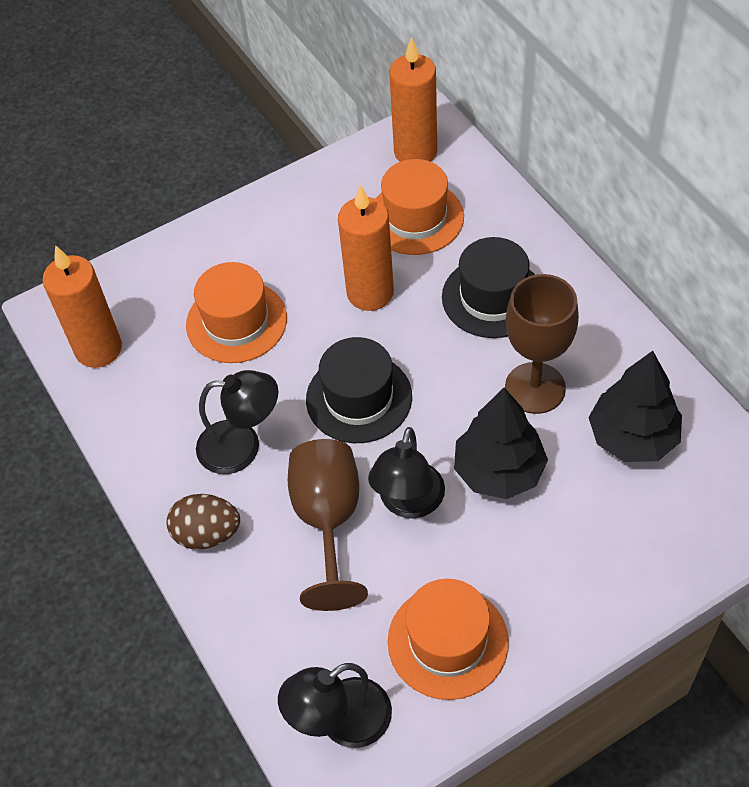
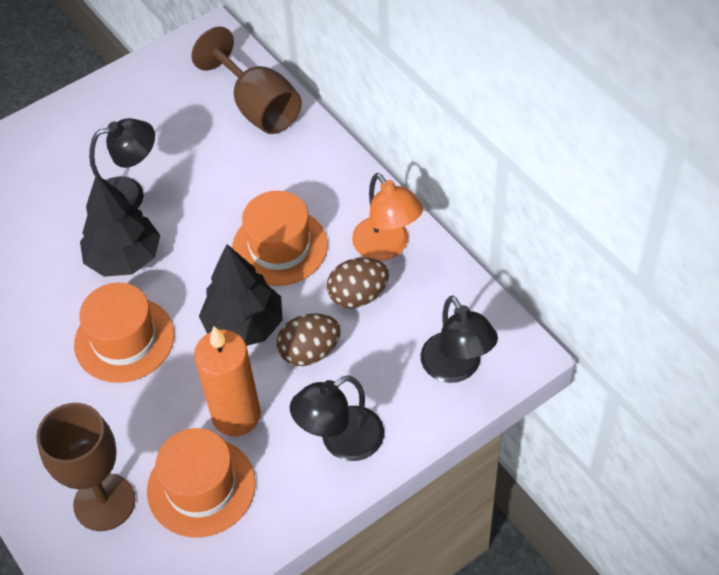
black hat: 2 -> 0
brown egg: 1 -> 2
orange candle: 3 -> 1
orange lamp: 0 -> 1

